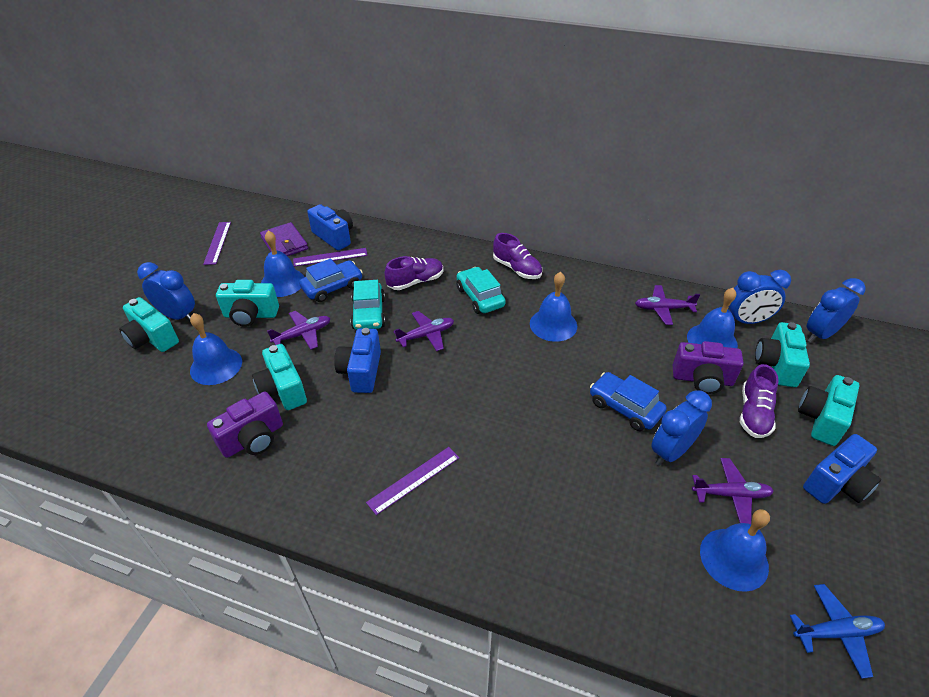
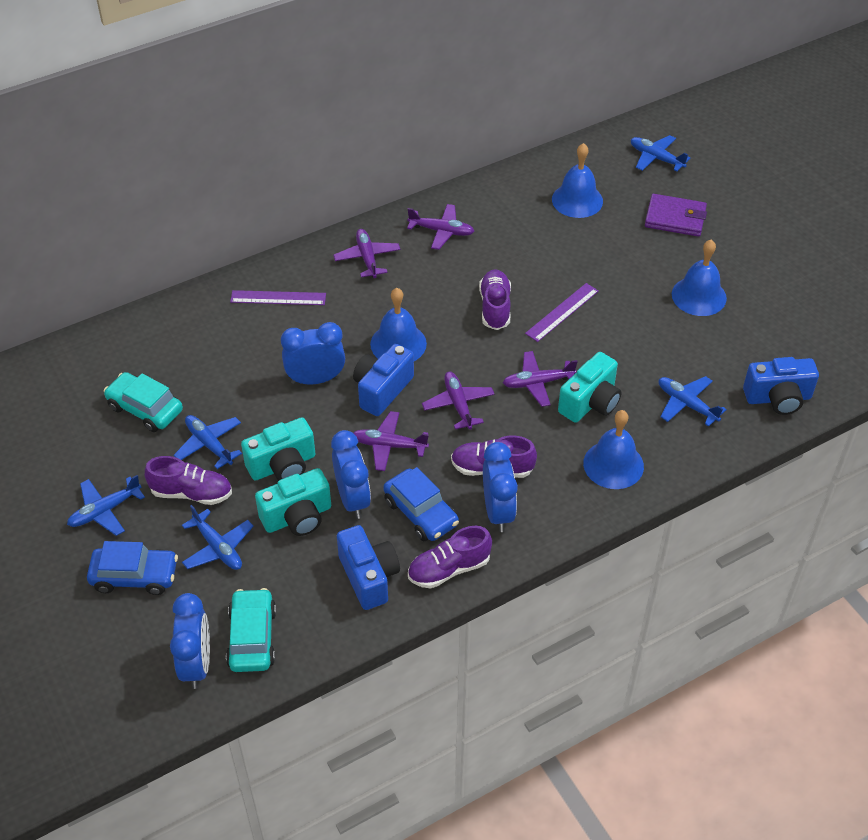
blue bell: 5 -> 4
blue plane: 1 -> 5
purple camera: 2 -> 0
purple plane: 4 -> 5
purple ruler: 3 -> 2
purple shoe: 3 -> 4
turquoise camera: 5 -> 3

